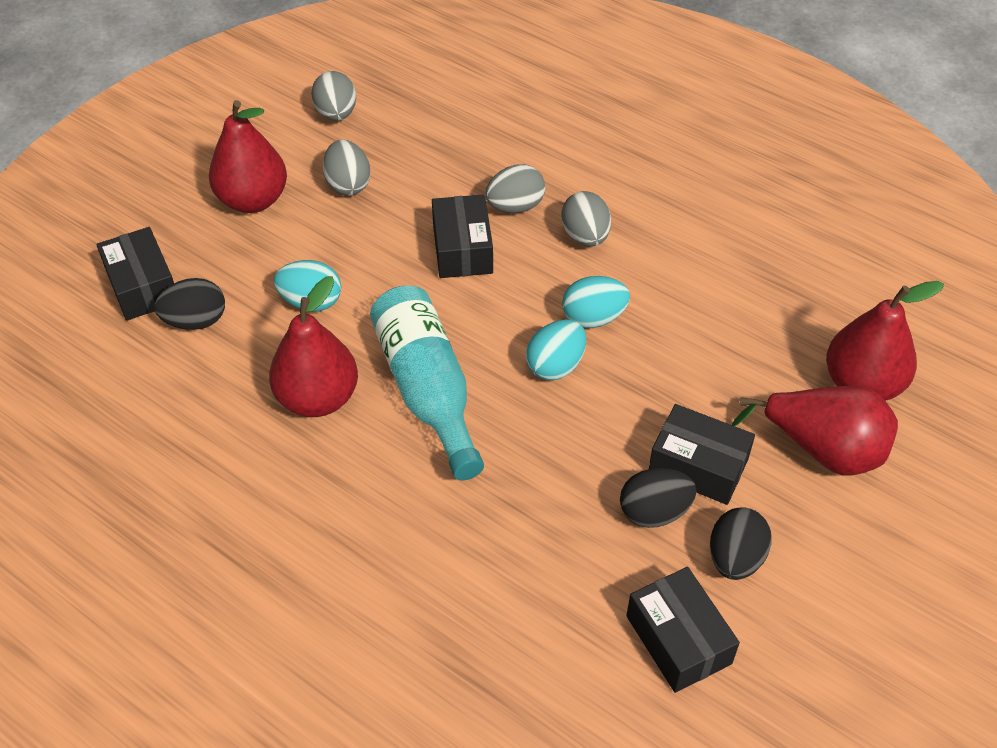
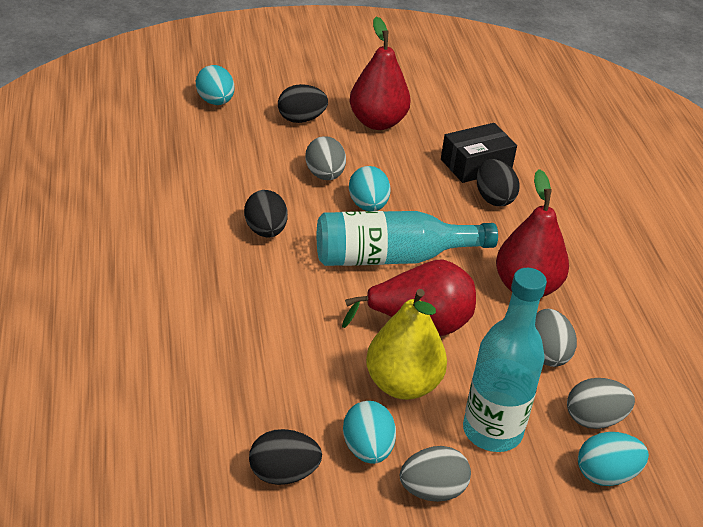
black box: 4 -> 1
black egg: 3 -> 4
red pear: 4 -> 3
turquoise bottle: 1 -> 2
turquoise egg: 3 -> 4
yellow pear: 0 -> 1

